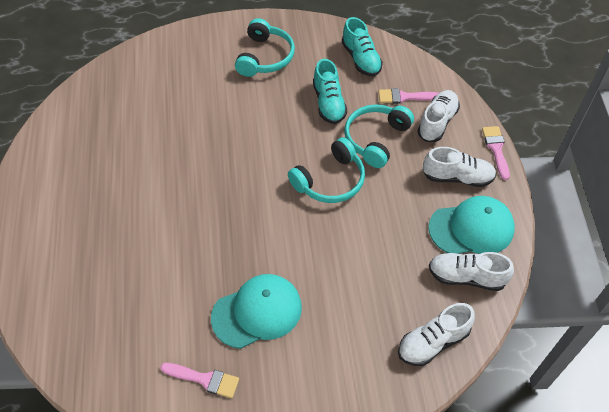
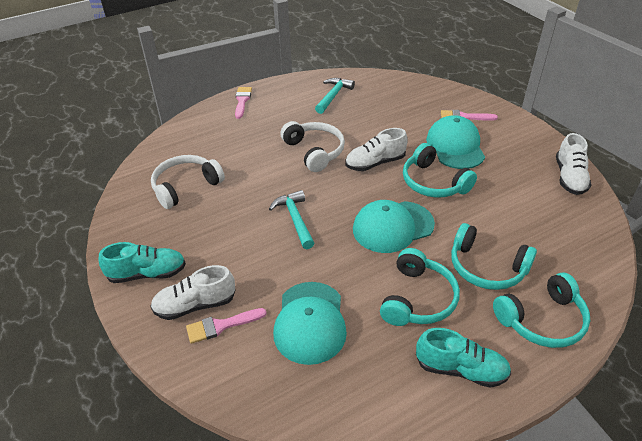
turquoise cap: 2 -> 3
turquoise hammer: 0 -> 2
turquoise headphones: 3 -> 4
white headphones: 0 -> 2
white shoe: 4 -> 3

